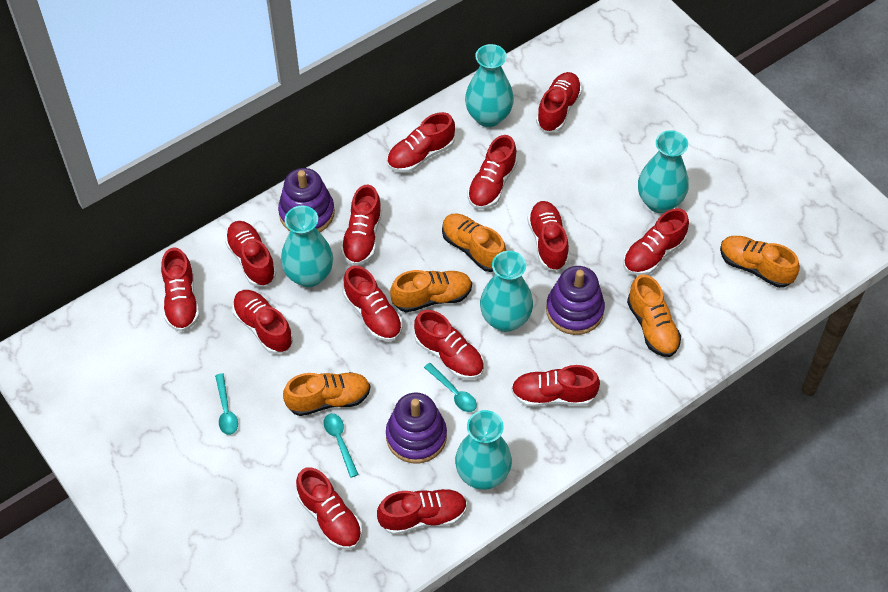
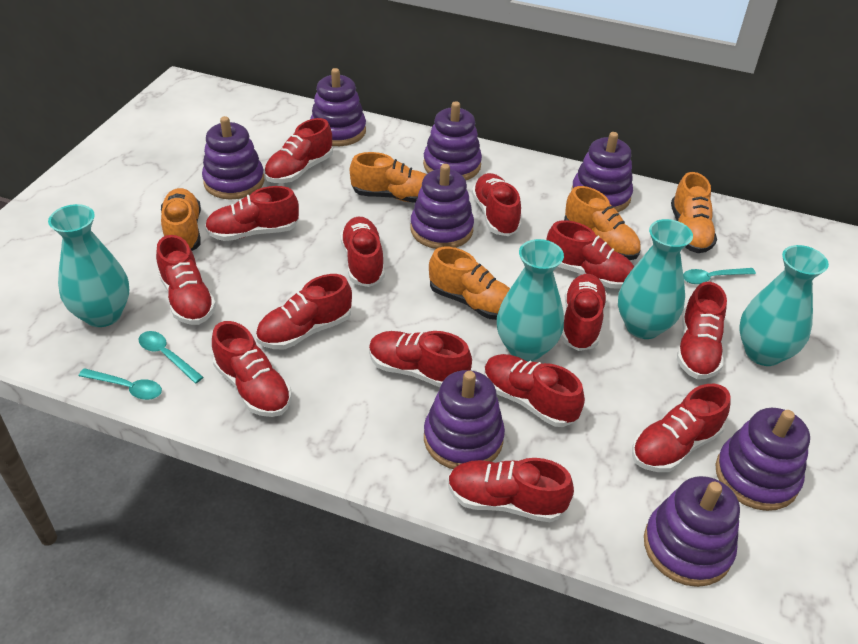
purple stacking toy: 3 -> 8
turquoise vase: 5 -> 4

